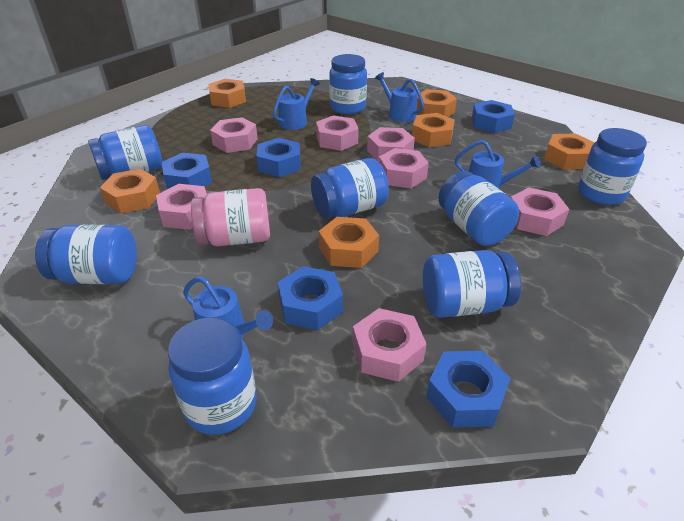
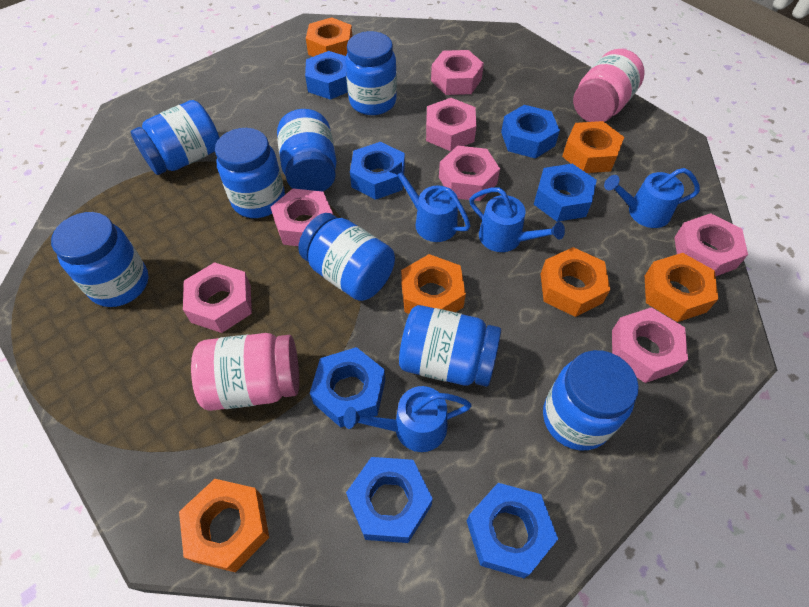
blue nut: 5 -> 7
pink jar: 1 -> 2

